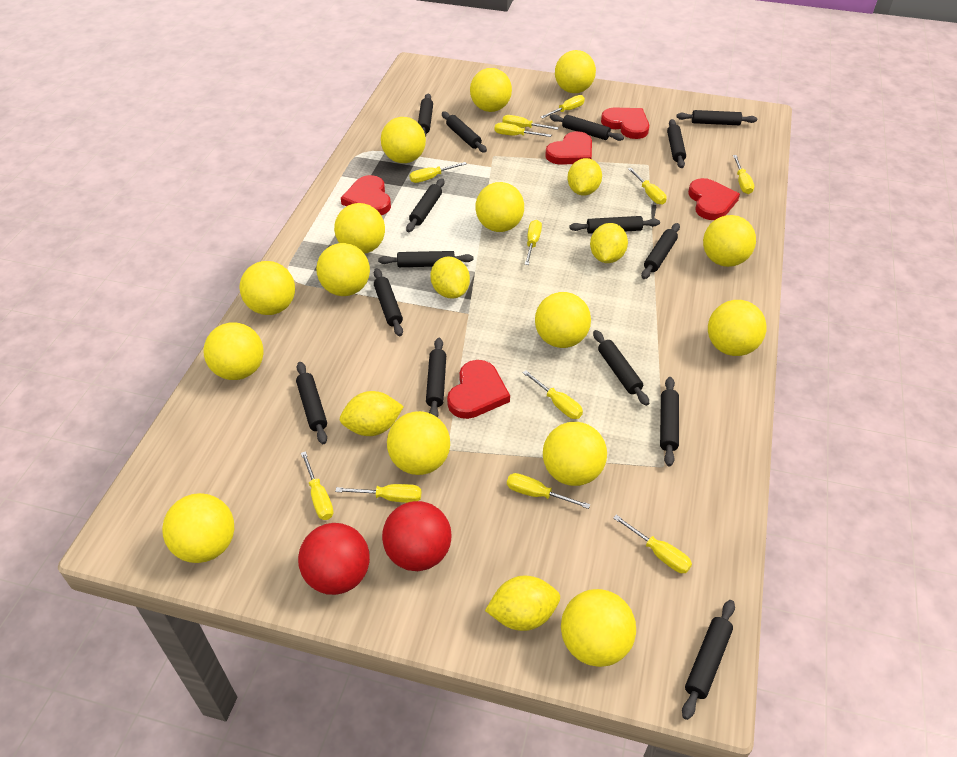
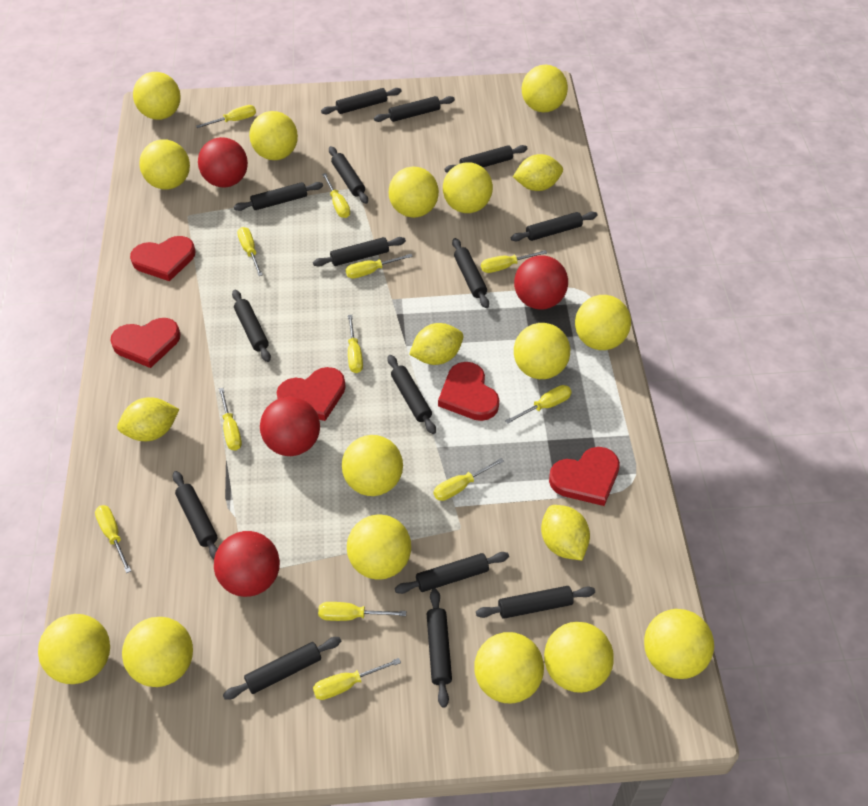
red ball: 2 -> 4
yellow lemon: 5 -> 4

